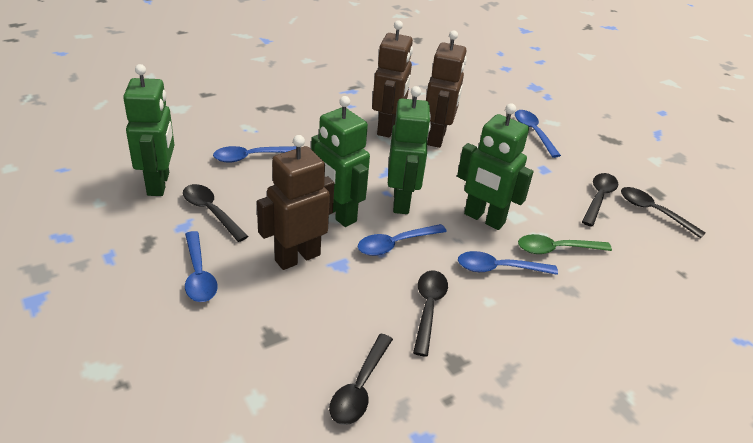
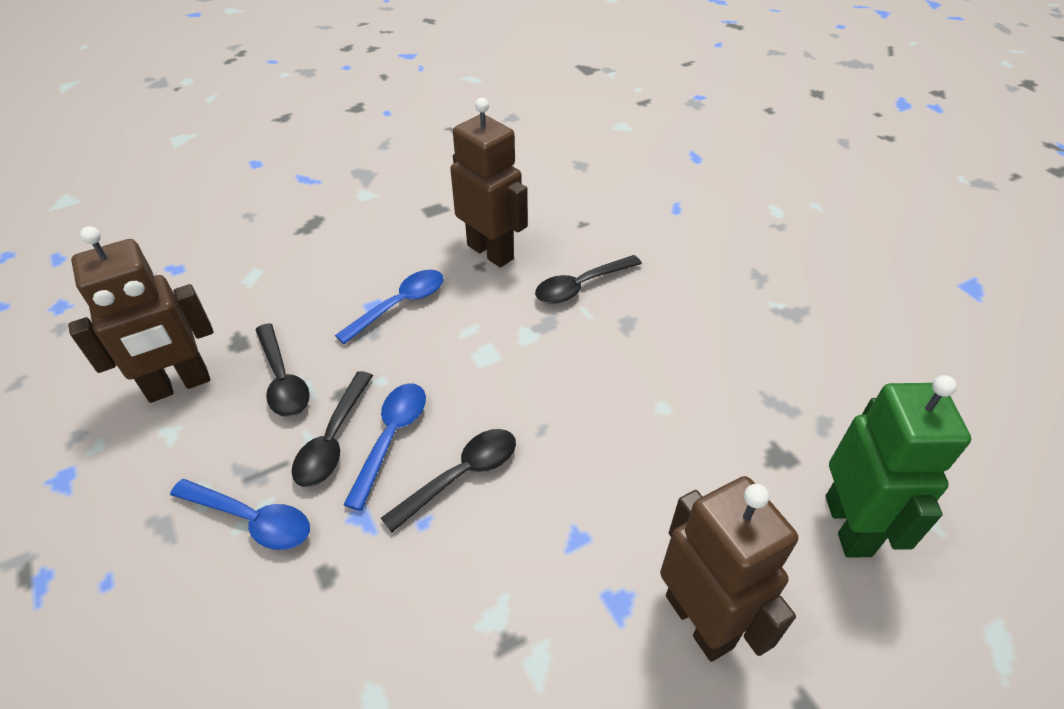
black spoon: 5 -> 4
blue spoon: 5 -> 3
green robot: 4 -> 1
green spoon: 1 -> 0

